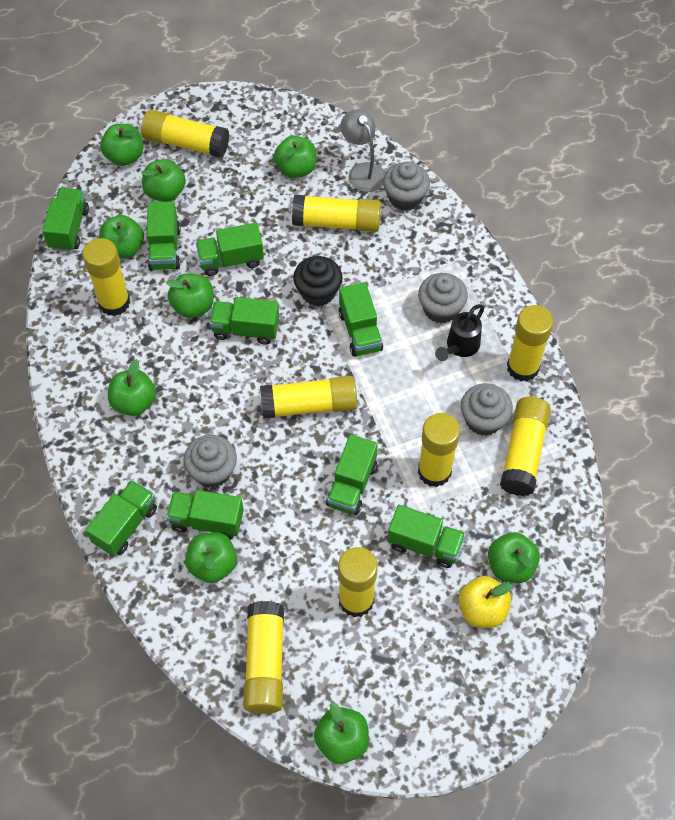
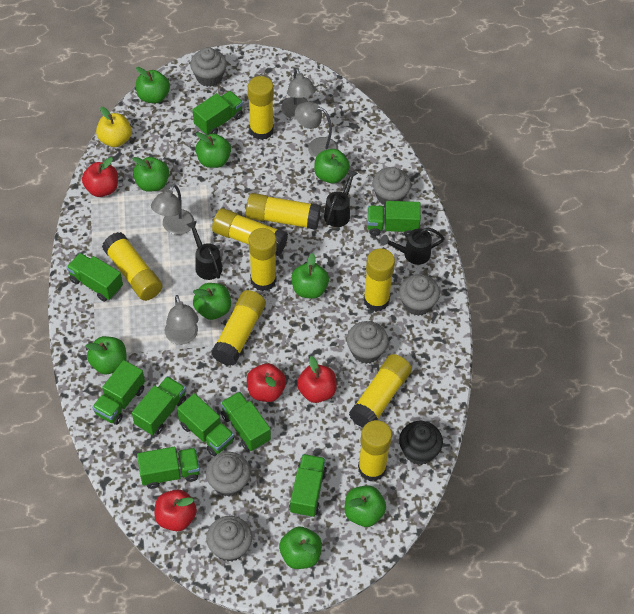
black watering can: 1 -> 3
grey cupcake: 4 -> 6
grey lamp: 1 -> 4
red apple: 0 -> 4

